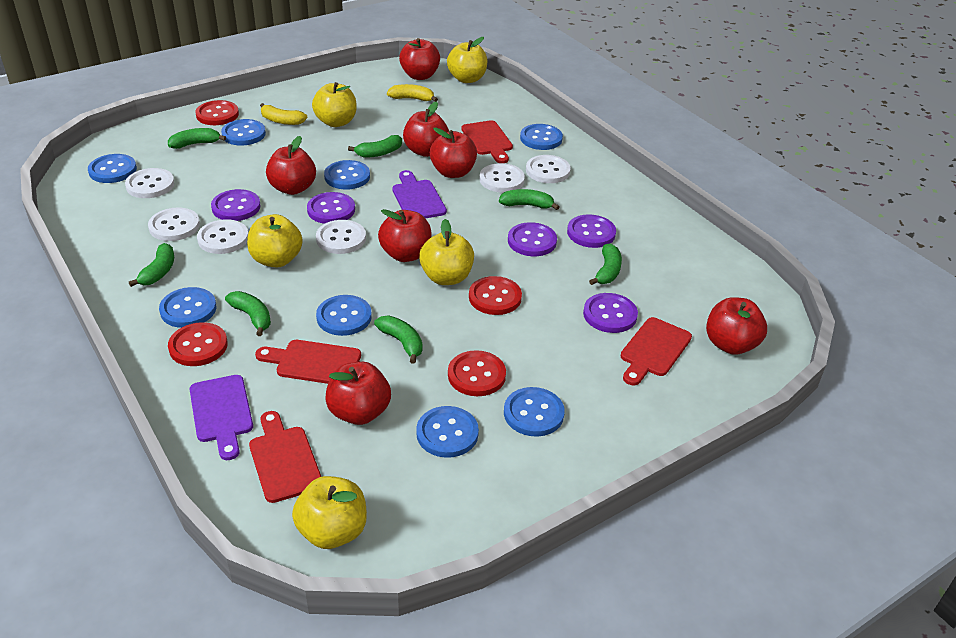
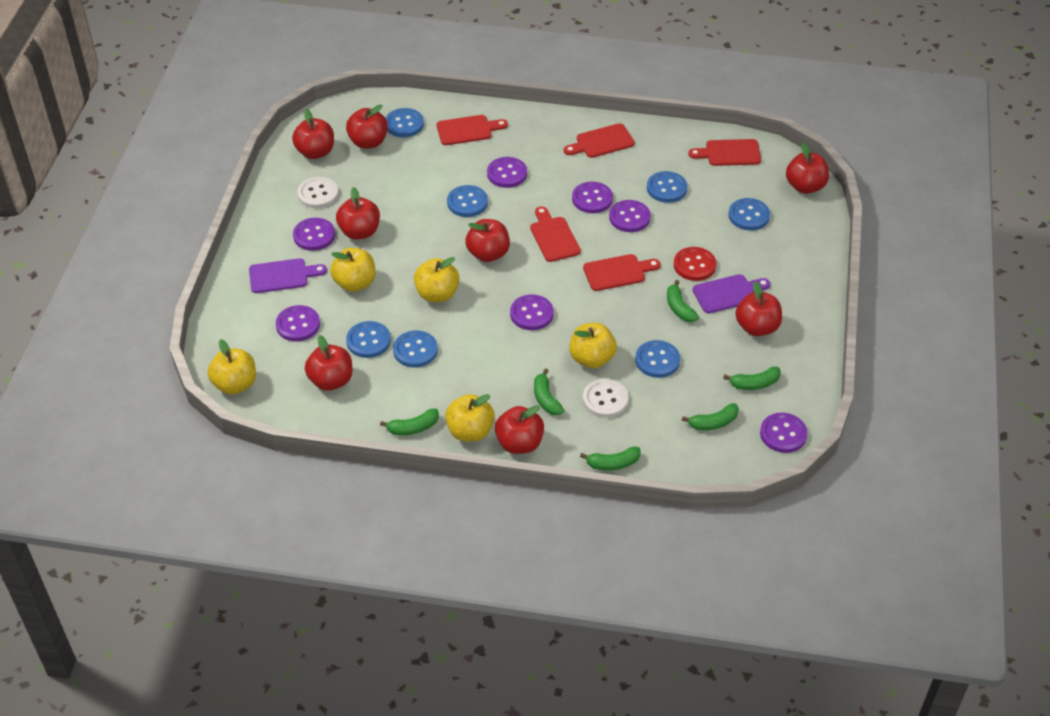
blue button: 8 -> 7
green banana: 7 -> 6
purple button: 5 -> 7
red apple: 7 -> 8
red button: 4 -> 1
red cutting board: 4 -> 5
white button: 6 -> 2
yellow banana: 2 -> 0

